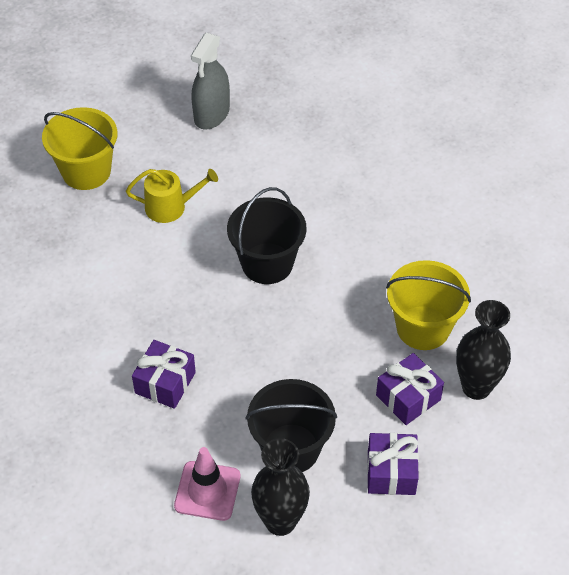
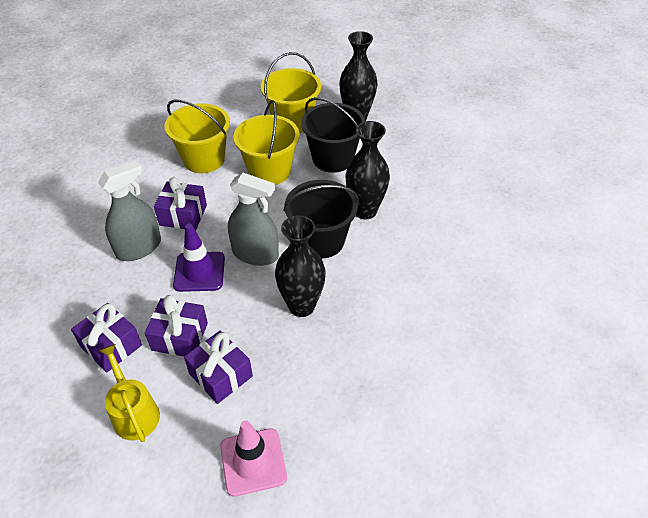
black vase: 2 -> 3
grey spray bottle: 1 -> 2
purple gift: 3 -> 4
purple traffic cone: 0 -> 1
yellow bucket: 2 -> 3

